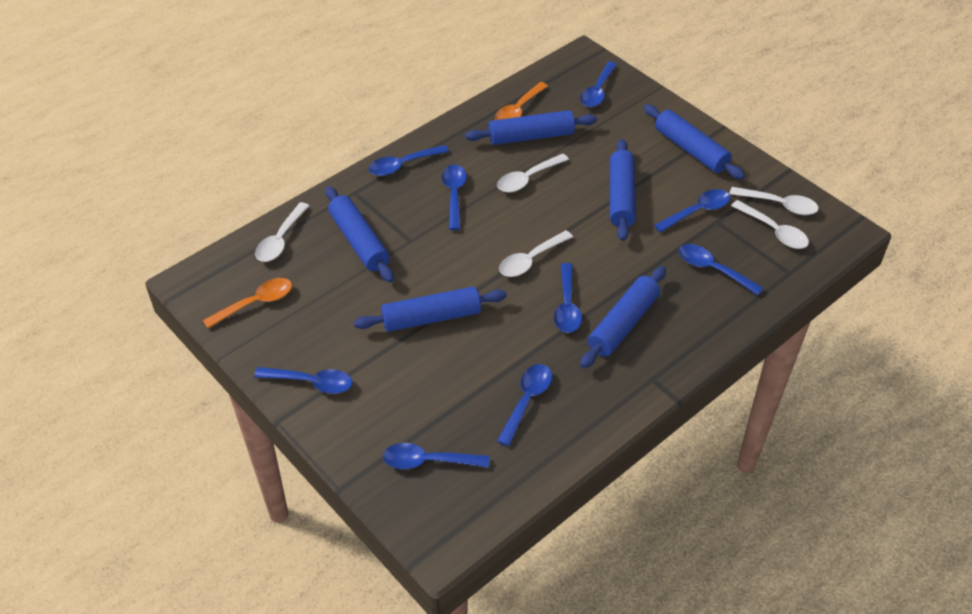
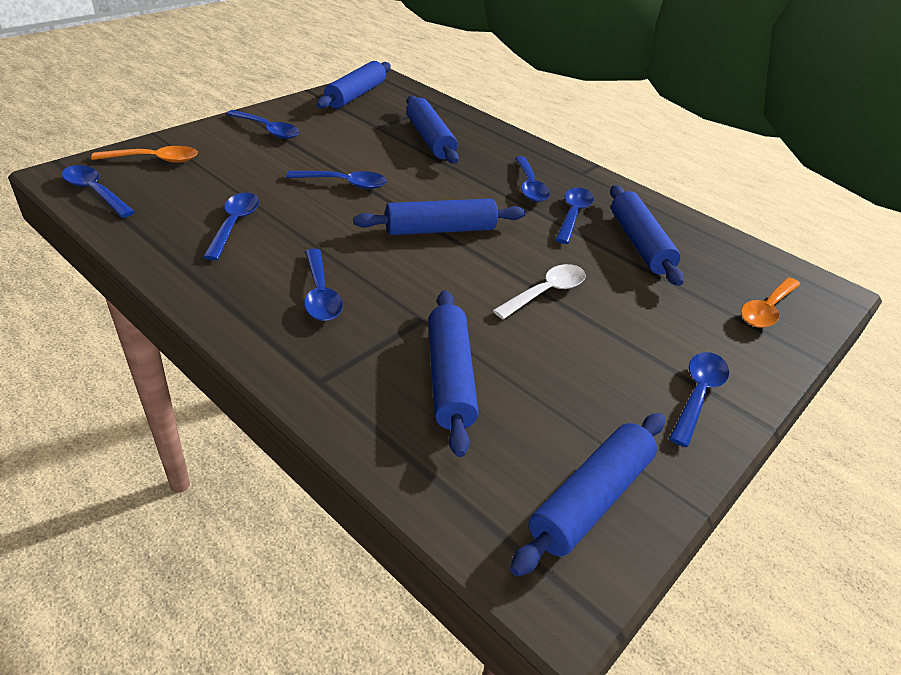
blue spoon: 9 -> 8
white spoon: 5 -> 1

